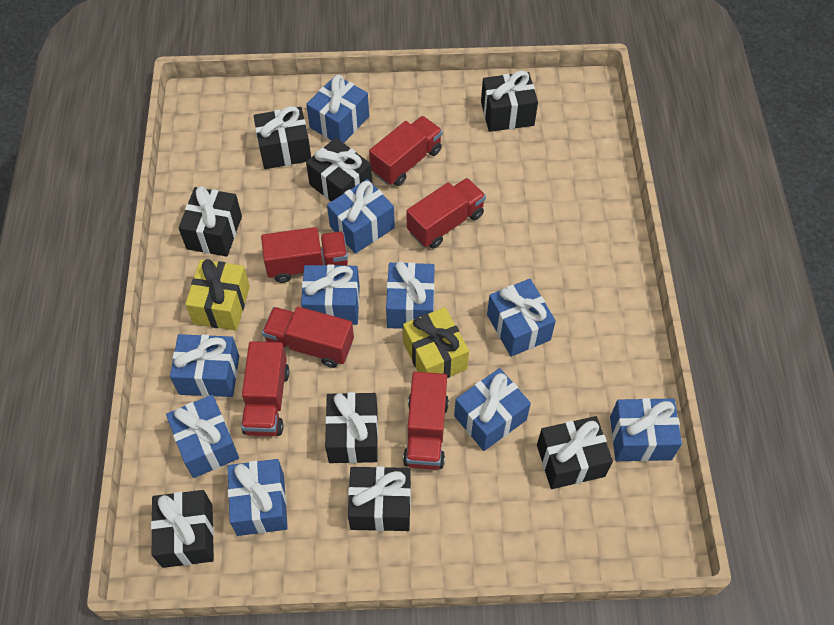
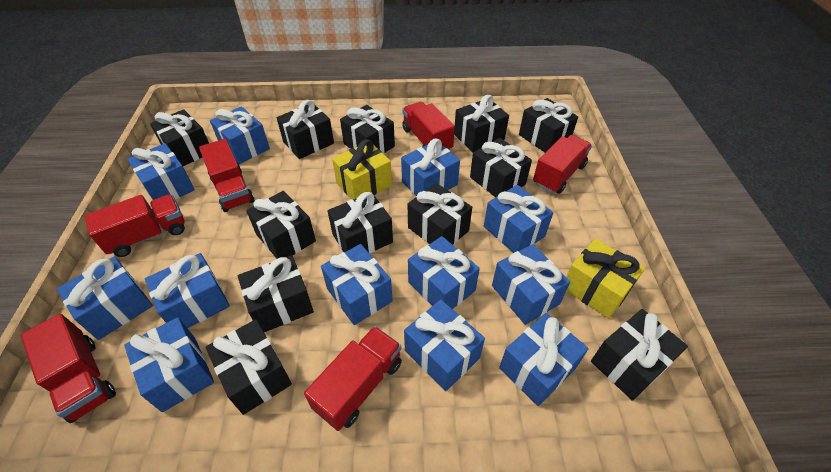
black gift: 8 -> 12
blue gift: 10 -> 12

